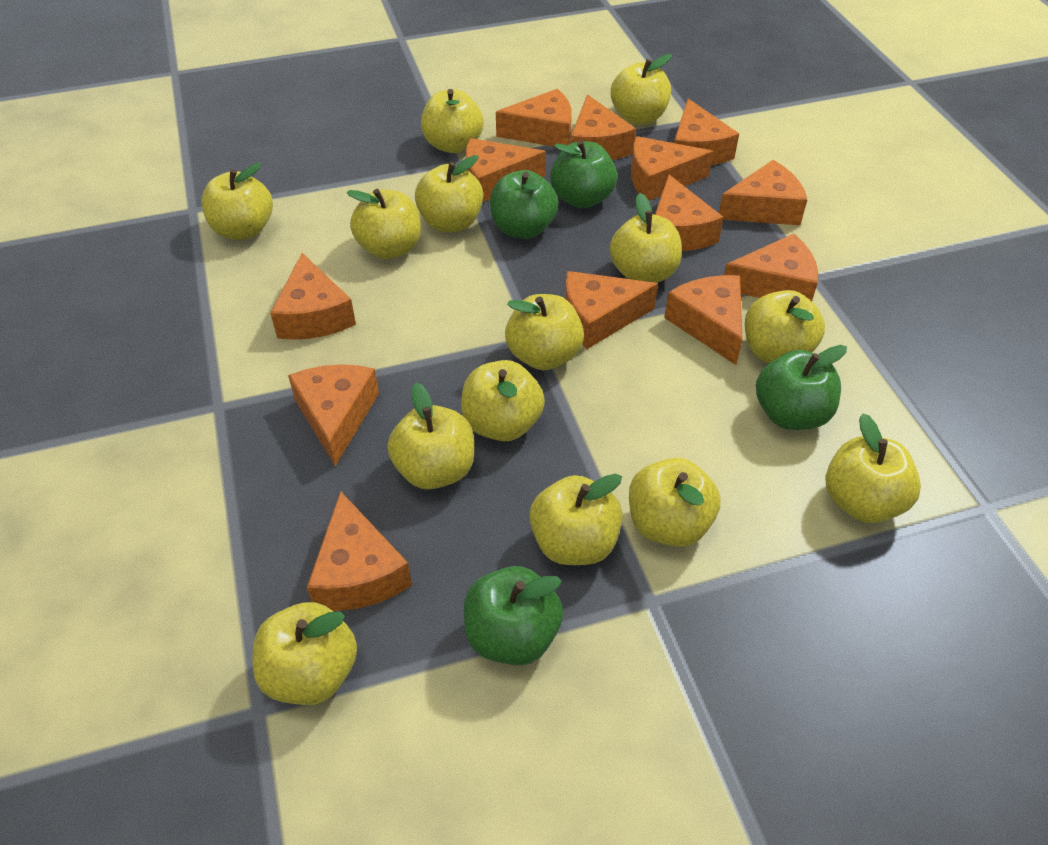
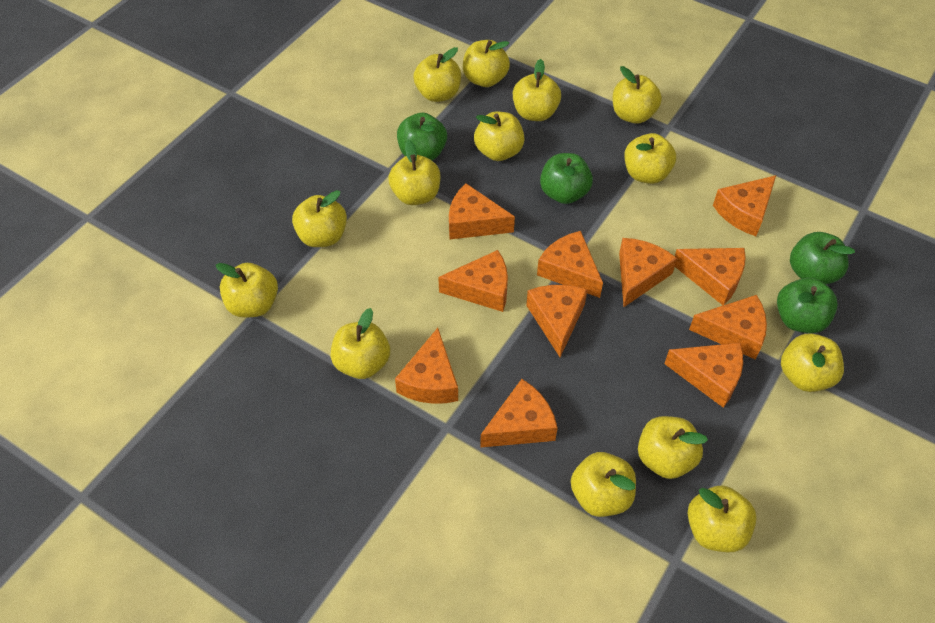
orange cheese: 13 -> 11

